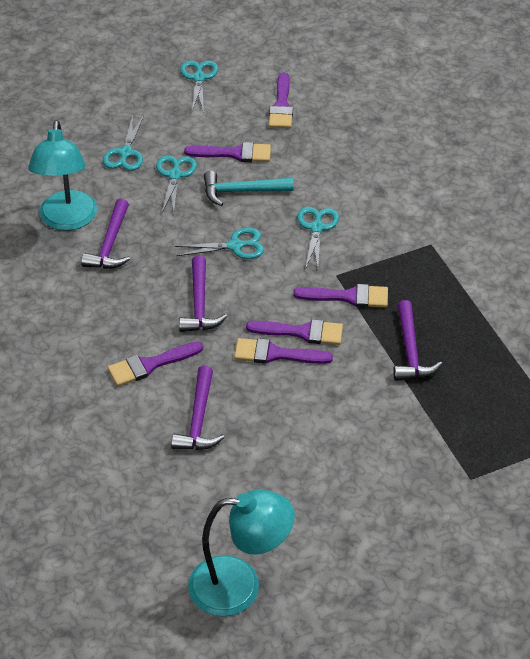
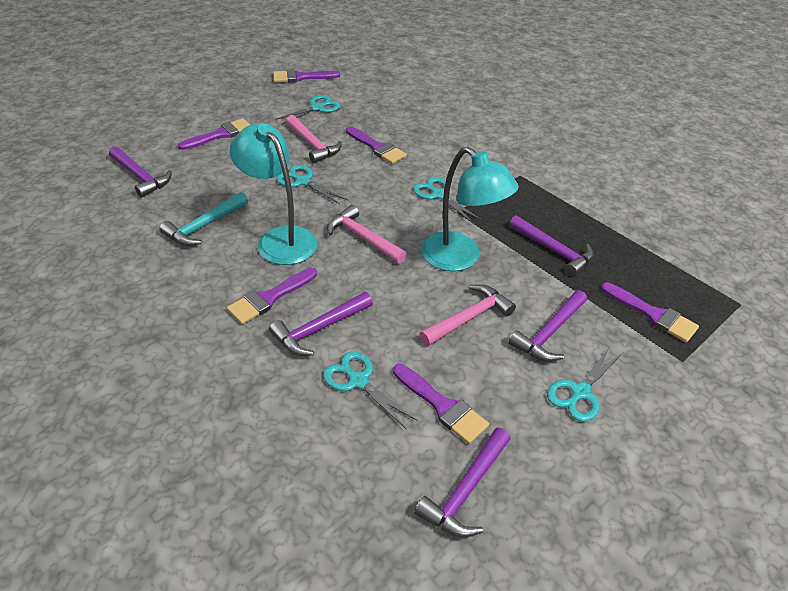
pink hammer: 0 -> 3
purple hammer: 4 -> 5

